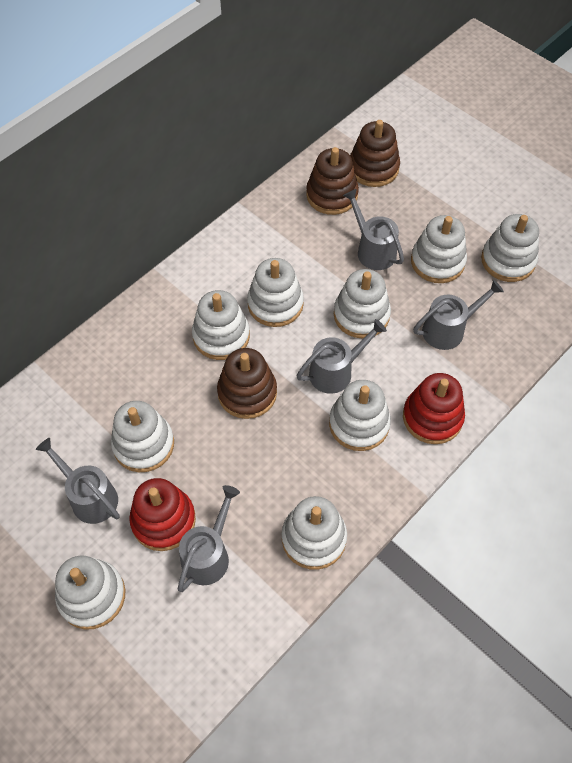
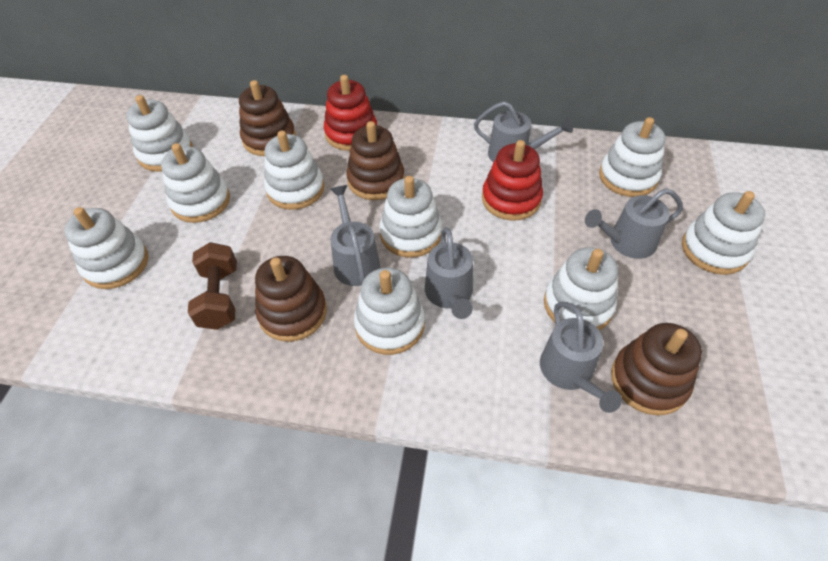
brown dumbbell: 0 -> 1
brown stacking toy: 3 -> 4

